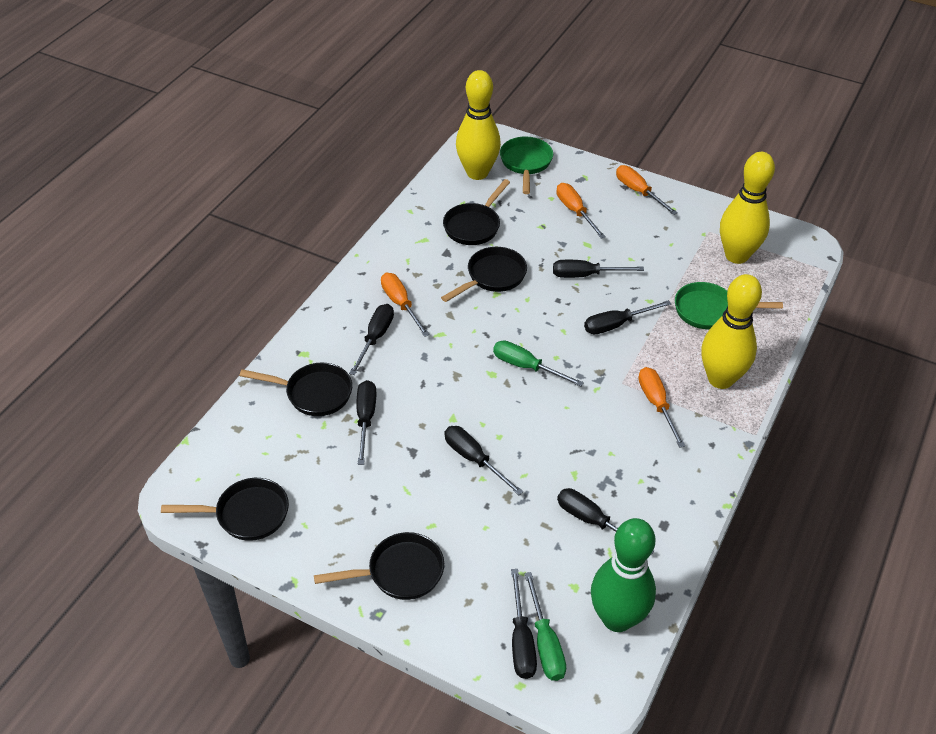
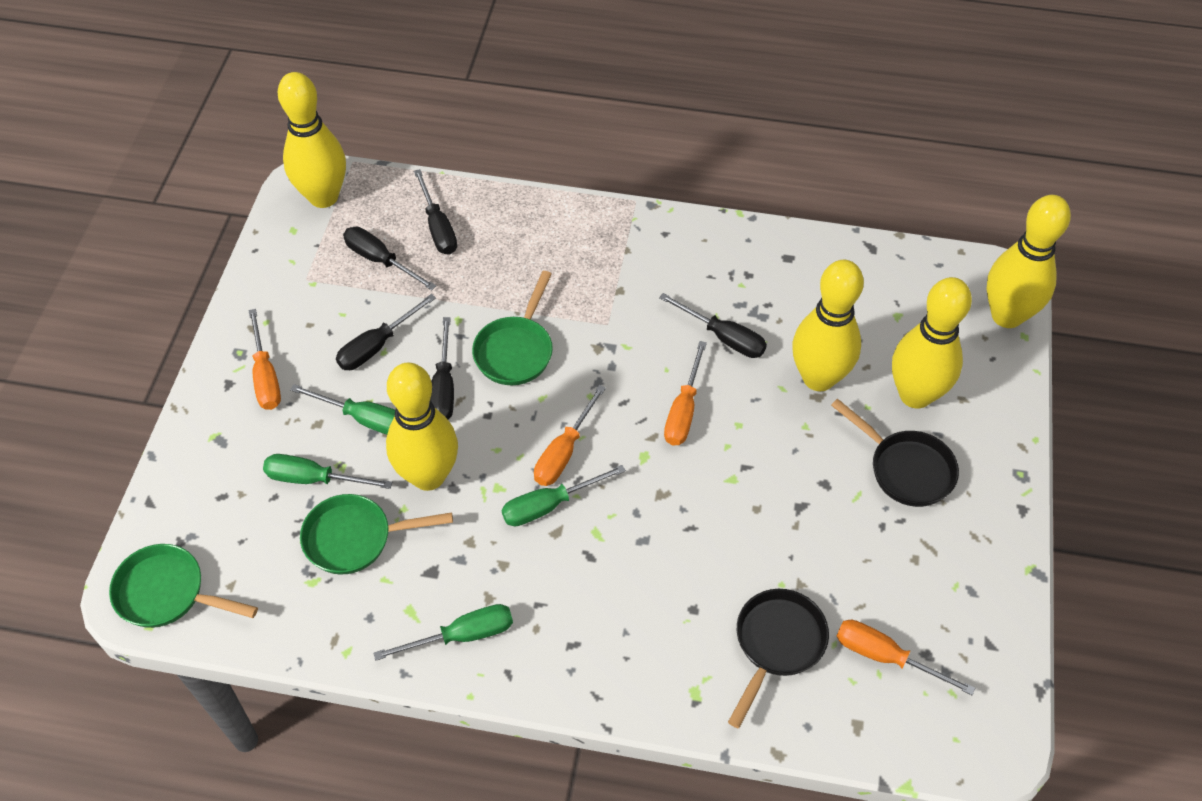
black pan: 5 -> 2
black screwdriver: 7 -> 5
green bowling pin: 1 -> 0
green pan: 2 -> 3
green screwdriver: 2 -> 4
yellow bowling pin: 3 -> 5

